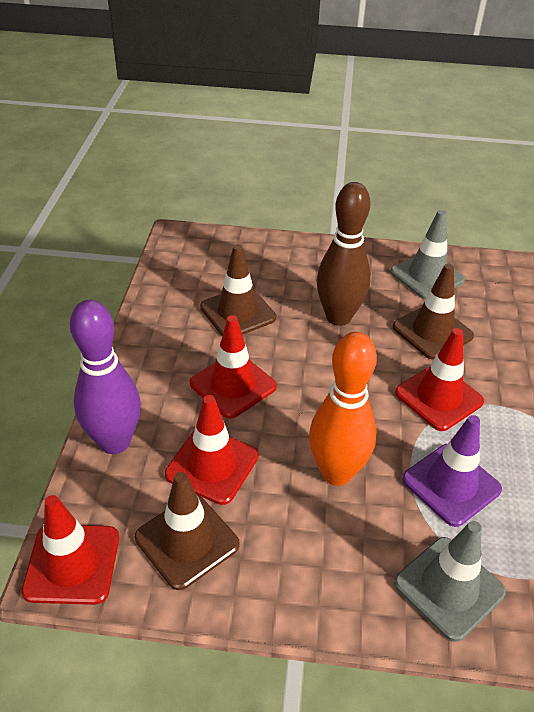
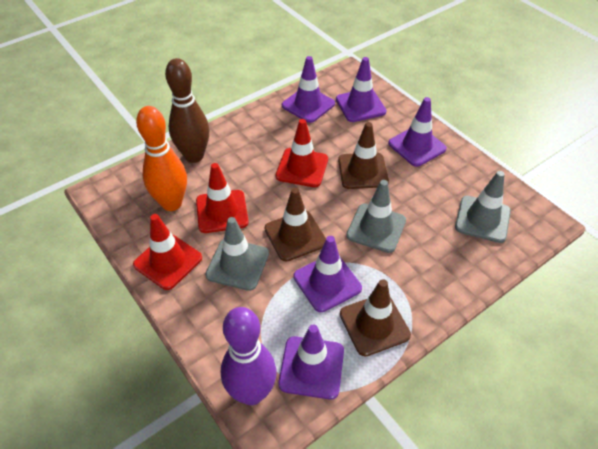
grey traffic cone: 2 -> 3
purple traffic cone: 1 -> 5
red traffic cone: 4 -> 3

